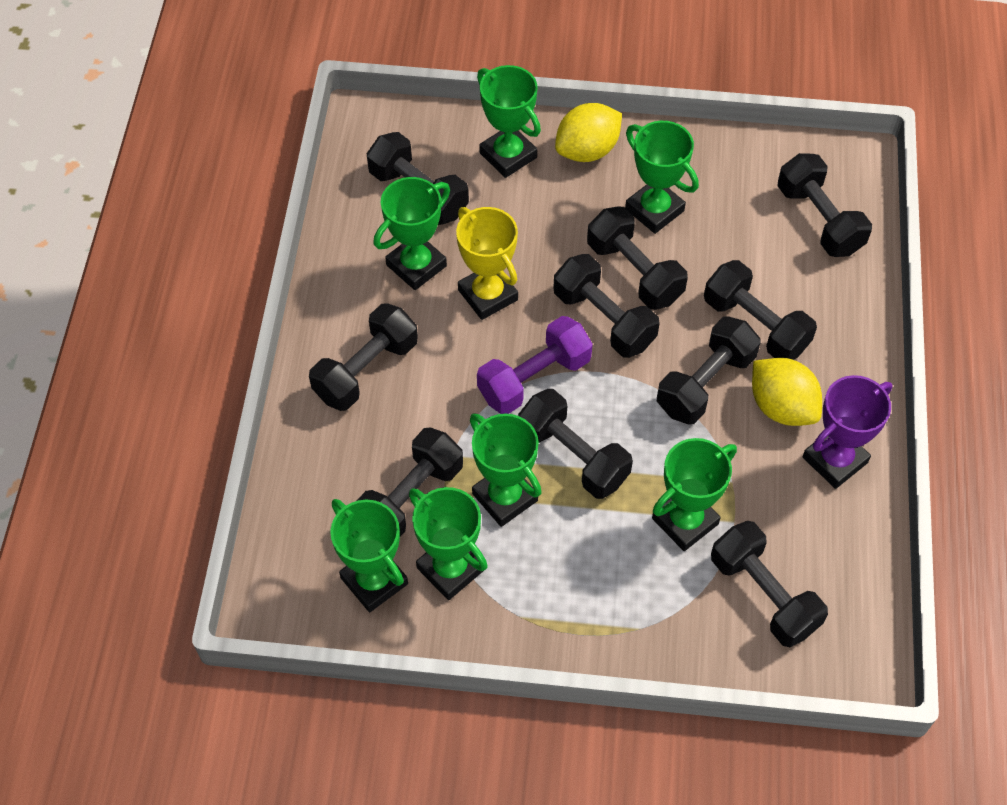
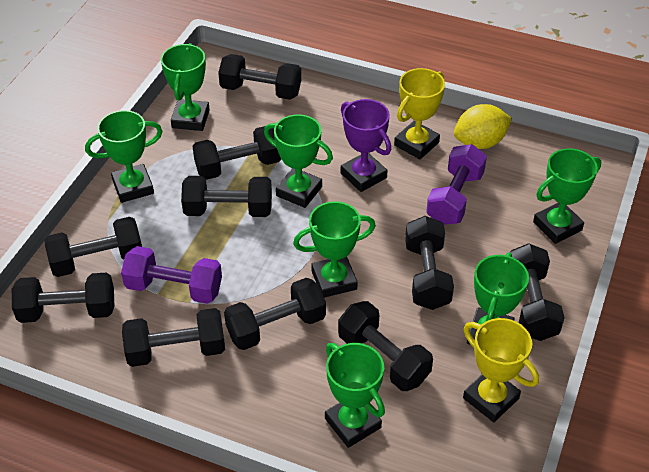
purple dumbbell: 1 -> 2
yellow lemon: 2 -> 1
yellow trophy: 1 -> 2

